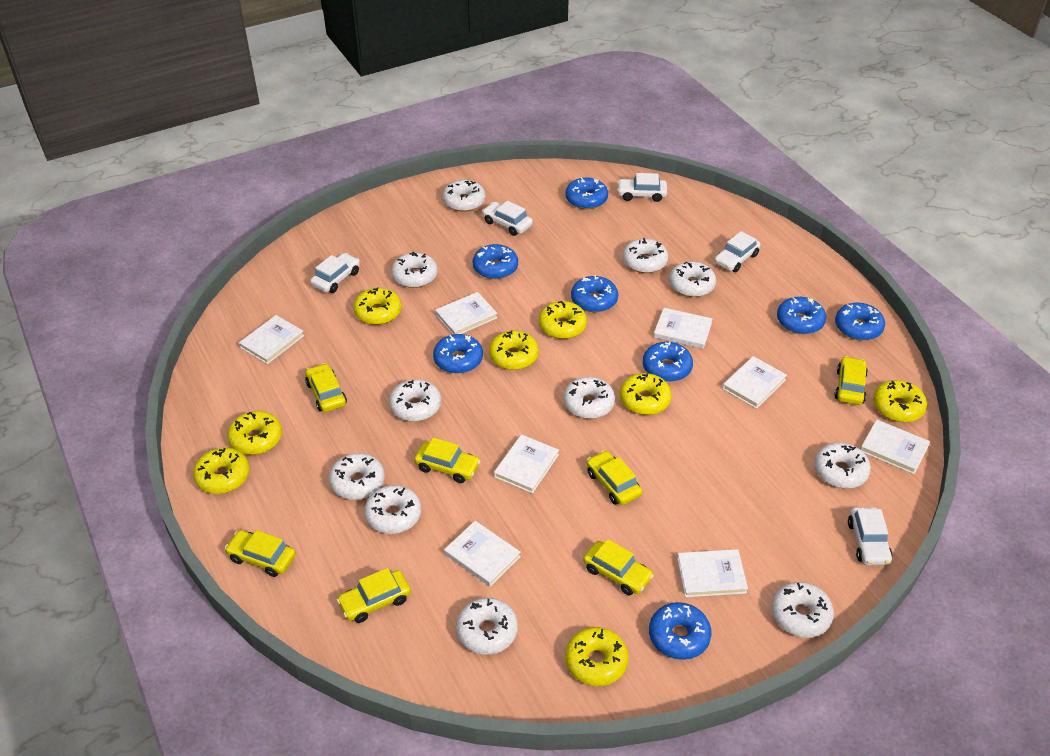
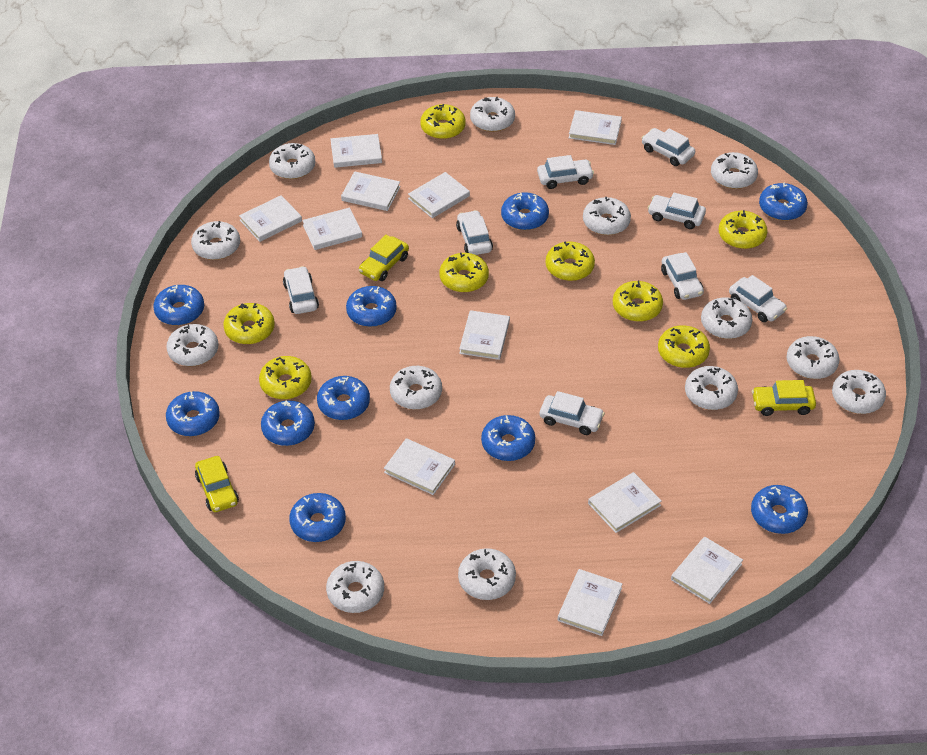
blue donut: 8 -> 10
white book: 8 -> 11
white car: 5 -> 8
white donut: 11 -> 13
yellow car: 7 -> 3

